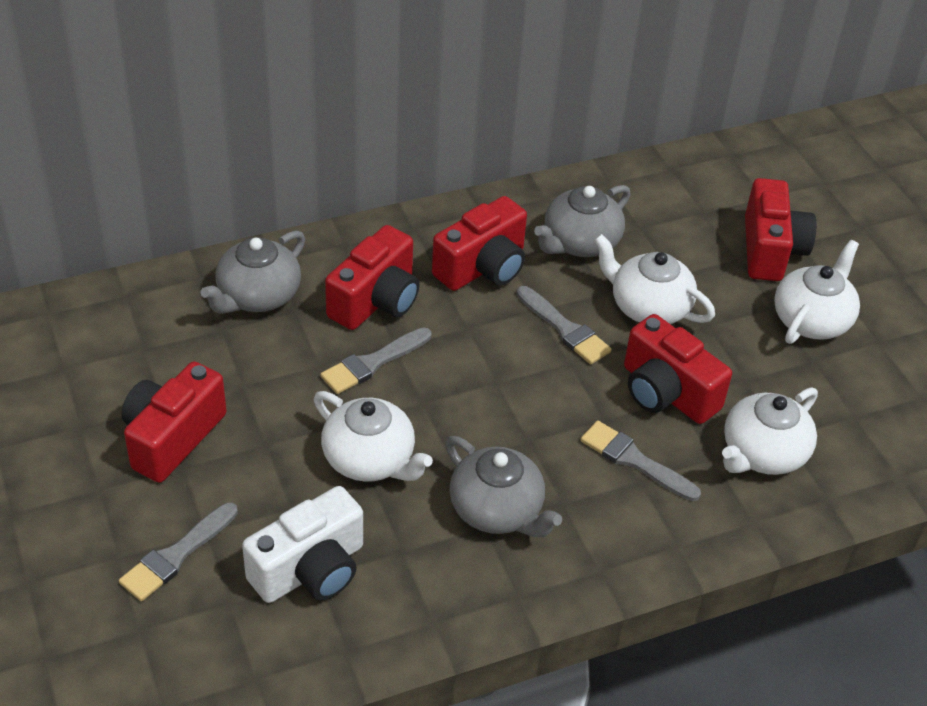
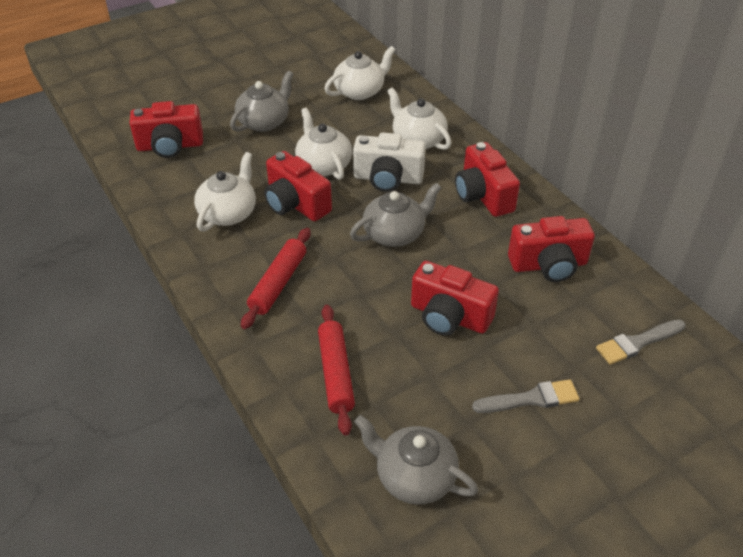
grey brush: 4 -> 2
red rolling pin: 0 -> 2

